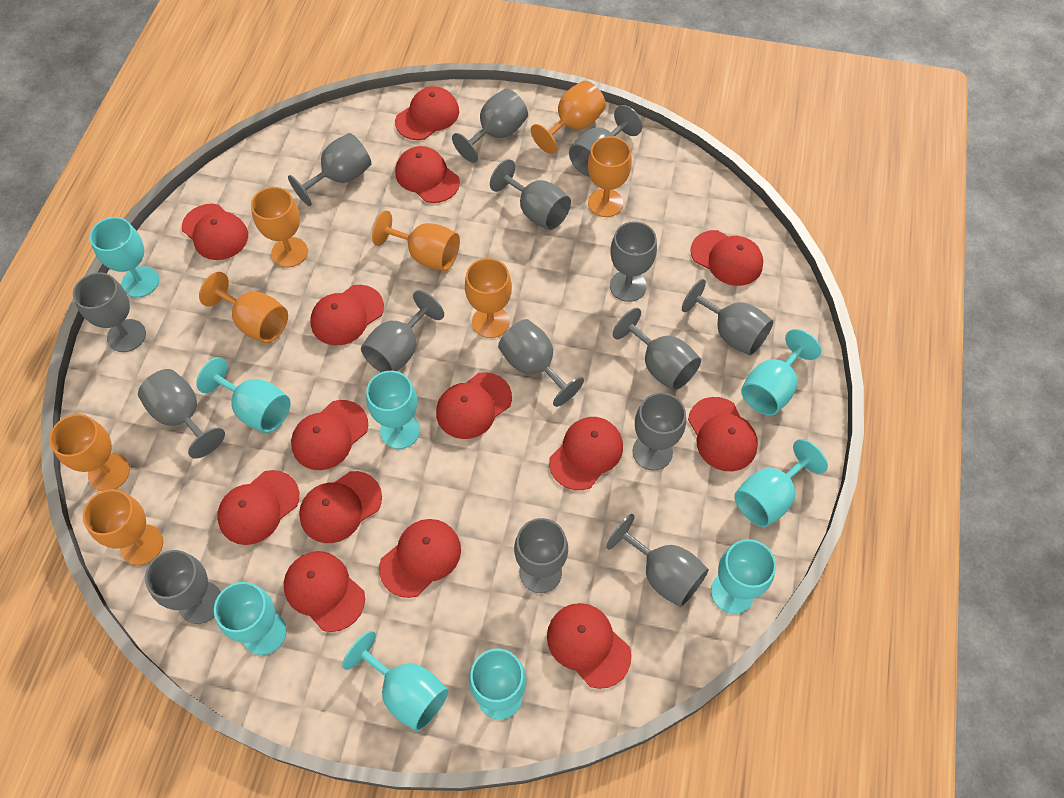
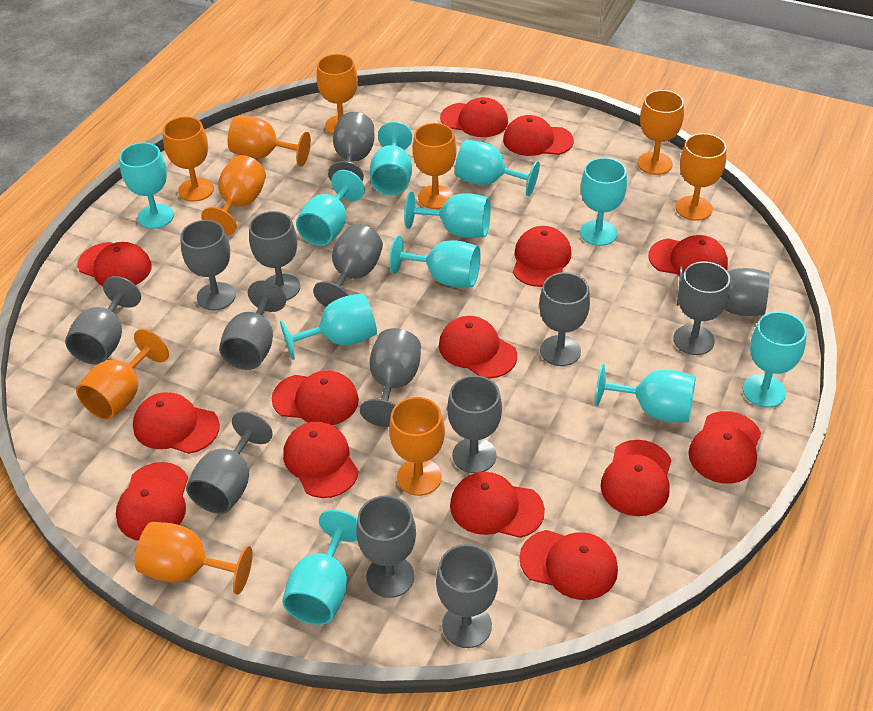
grey goblet: 15 -> 14
orange goblet: 8 -> 10
turquoise goblet: 9 -> 11

